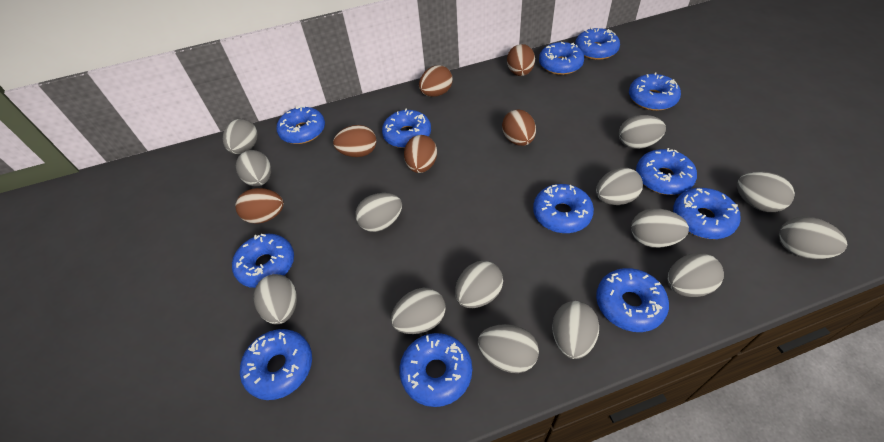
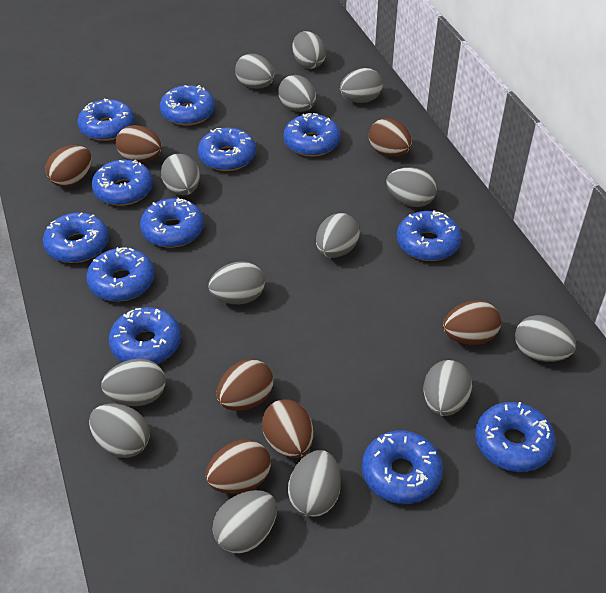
brown egg: 6 -> 7

